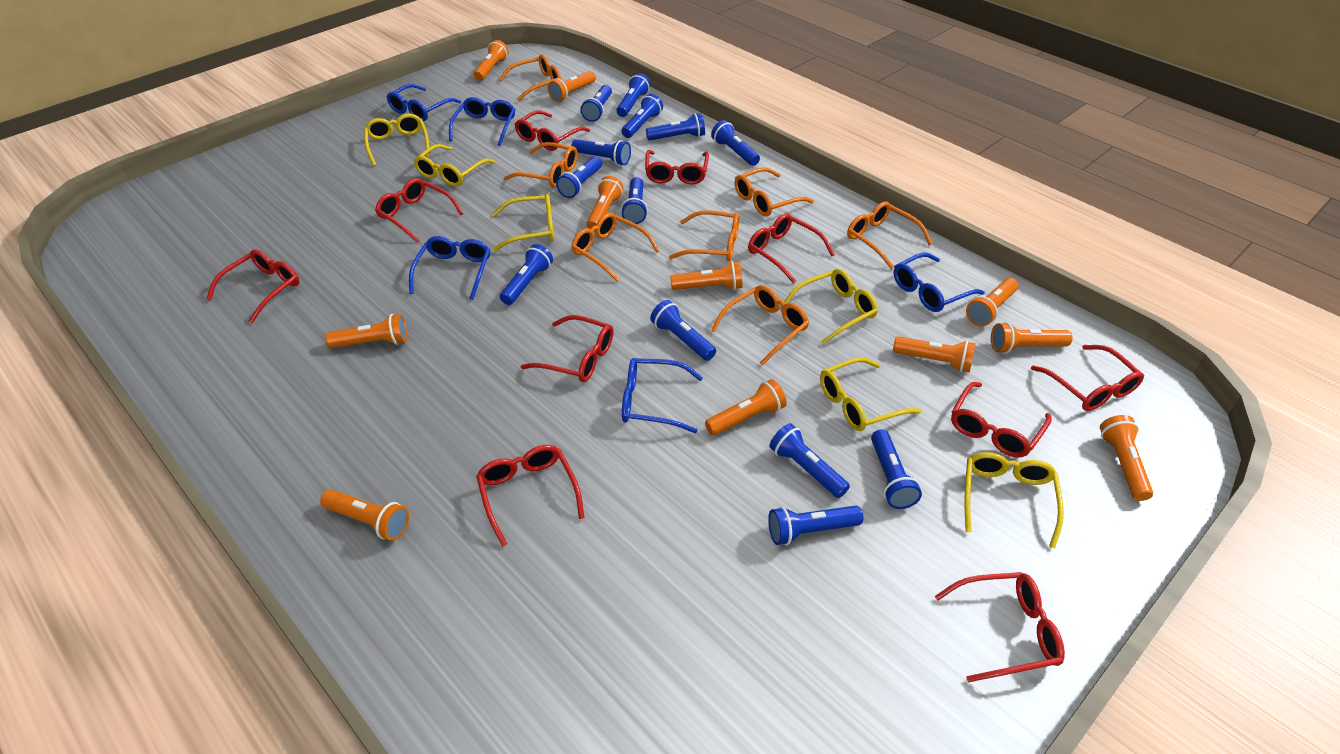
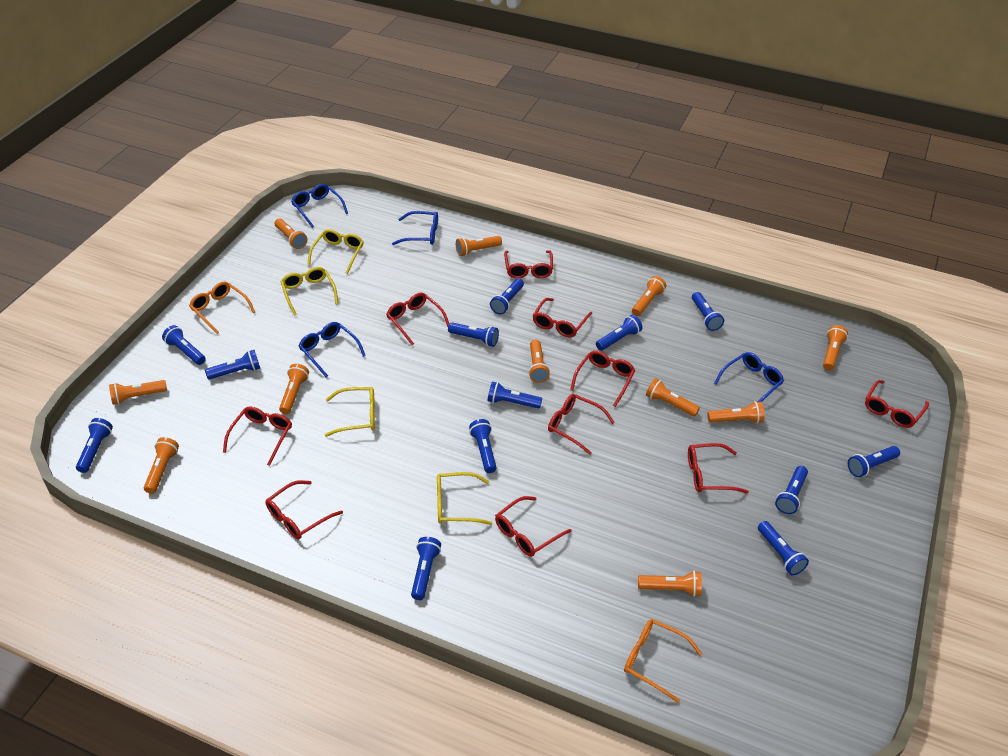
blue glasses: 5 -> 4
orange glasses: 7 -> 2
yellow glasses: 6 -> 4

